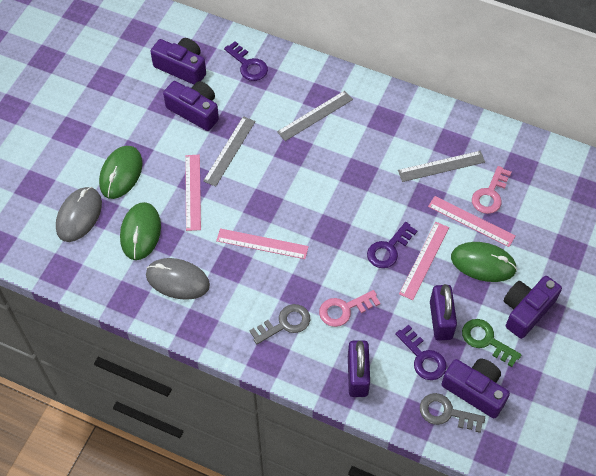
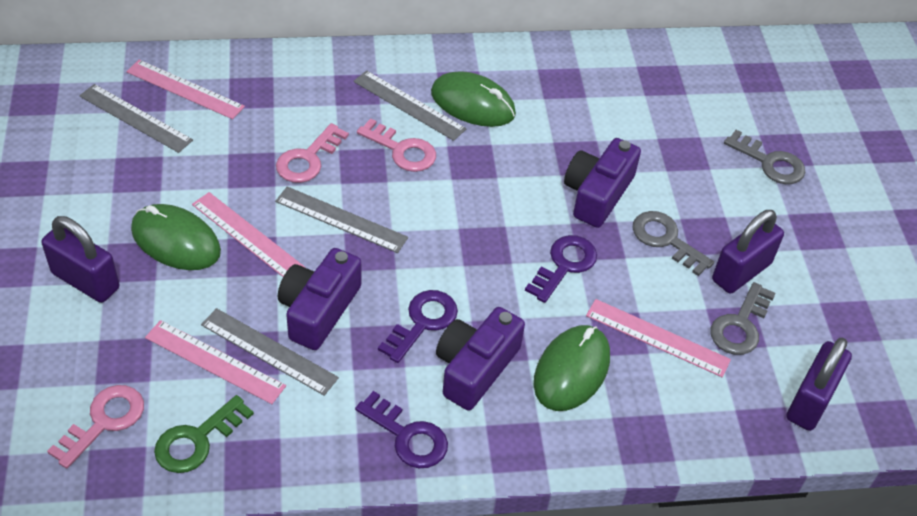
grey key: 2 -> 3
grey mouse: 2 -> 0
grey ruler: 3 -> 4
pink key: 2 -> 3
purple camera: 4 -> 3
purple padlock: 2 -> 3

